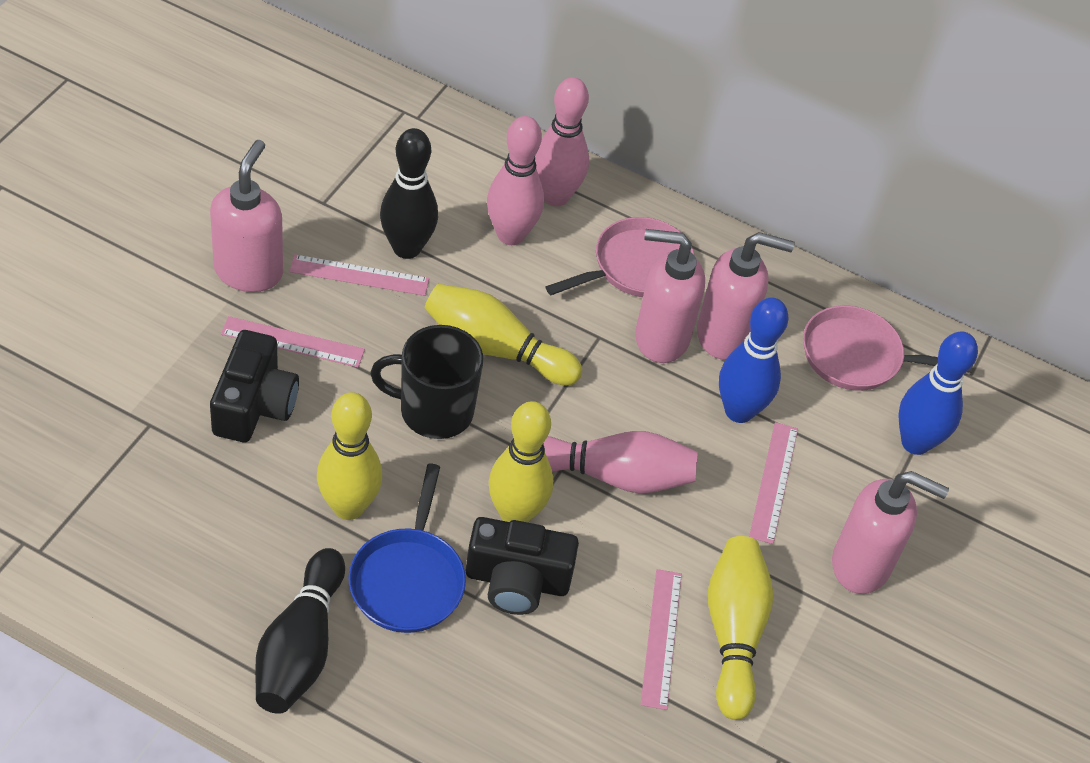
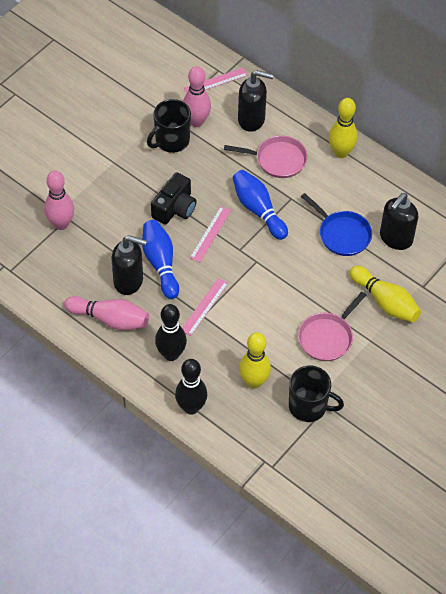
black camera: 2 -> 1
black mug: 1 -> 2
black soap dispenser: 0 -> 3
pink ruler: 4 -> 3
pink soap dispenser: 4 -> 0
yellow bowling pin: 4 -> 3

